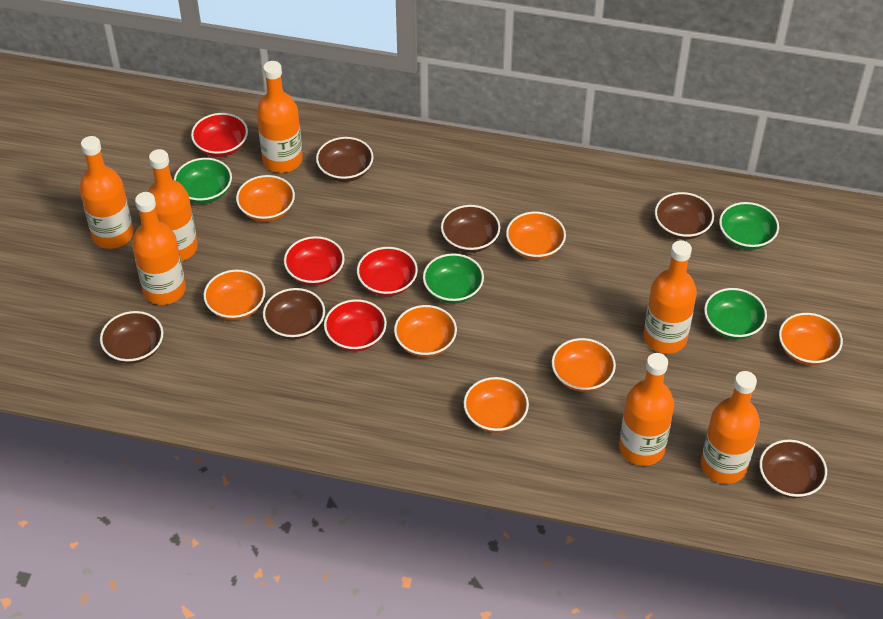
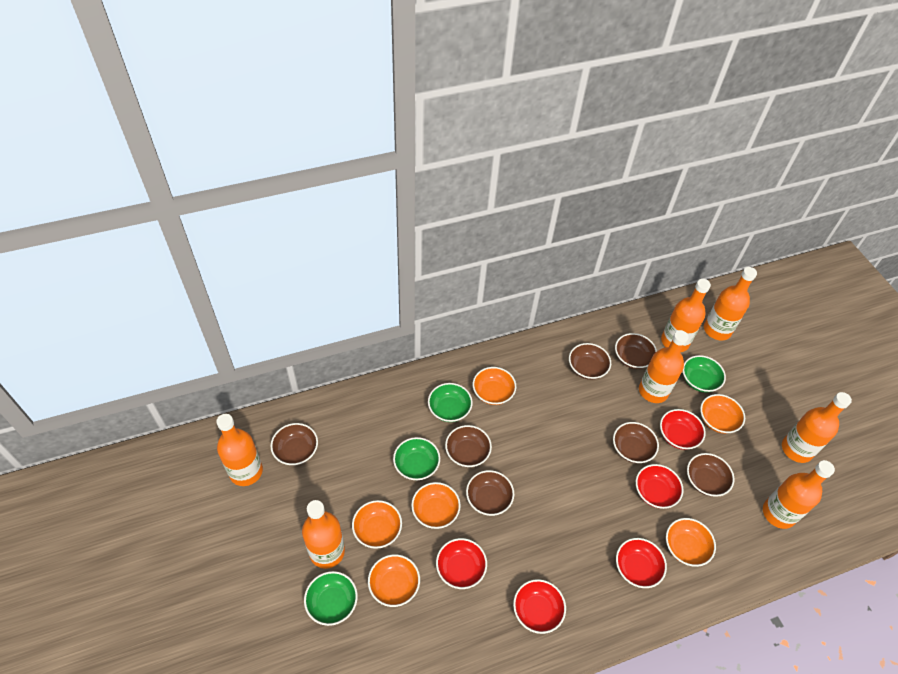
brown bowl: 6 -> 7
orange bowl: 7 -> 6
red bowl: 4 -> 5

